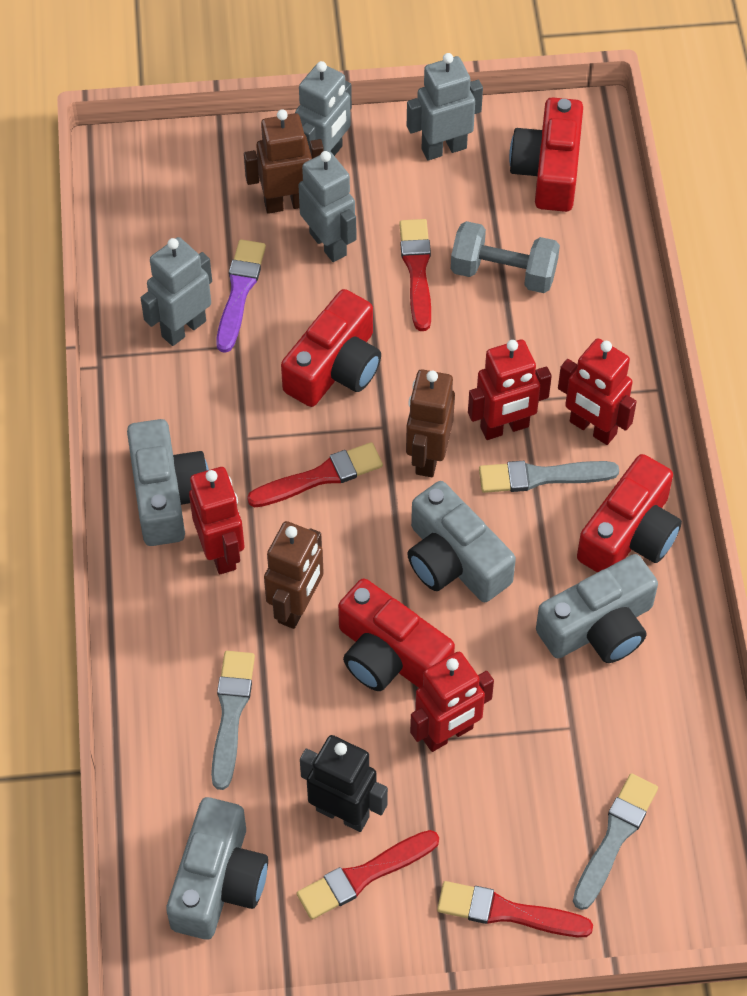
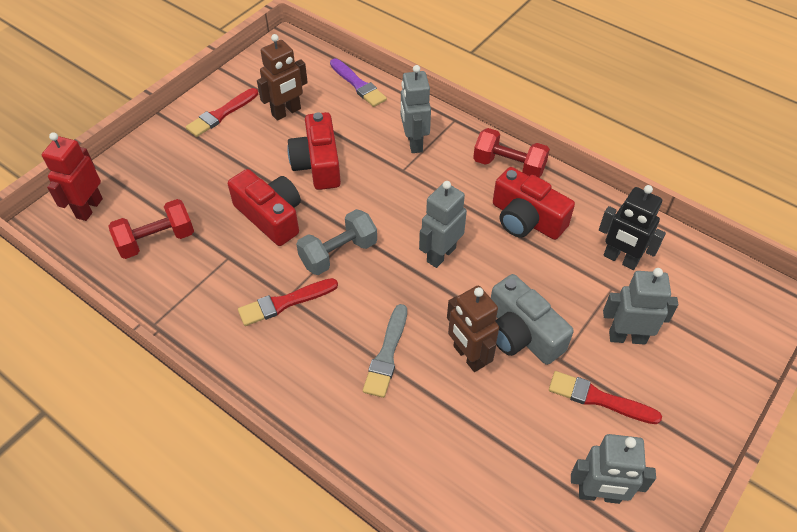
brown robot: 3 -> 2
grey brush: 3 -> 1
grey camera: 4 -> 1
red brush: 4 -> 3
red camera: 4 -> 3
red dumbbell: 0 -> 2
red robot: 4 -> 1

